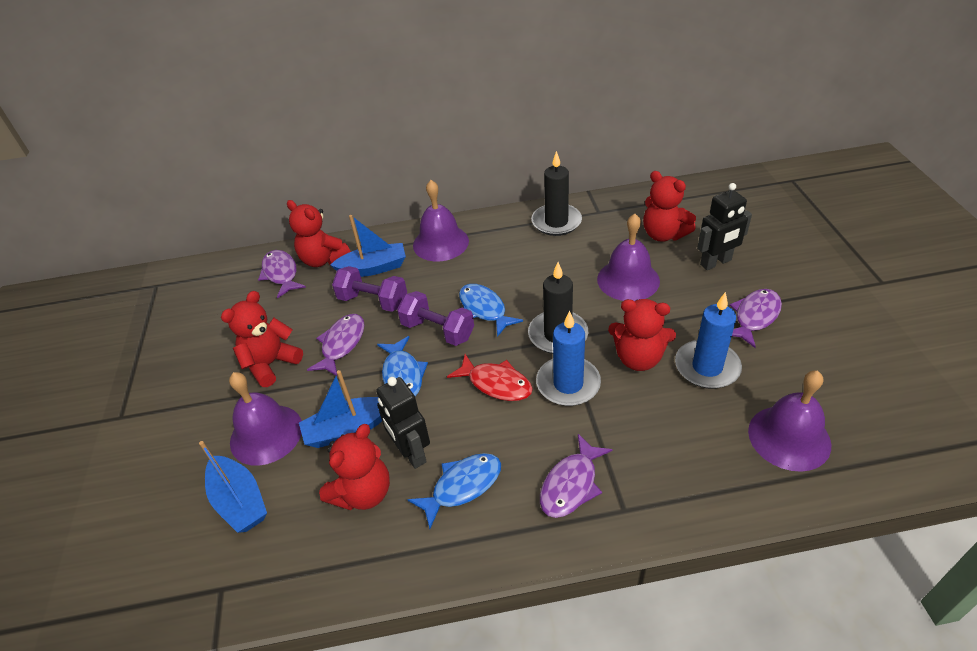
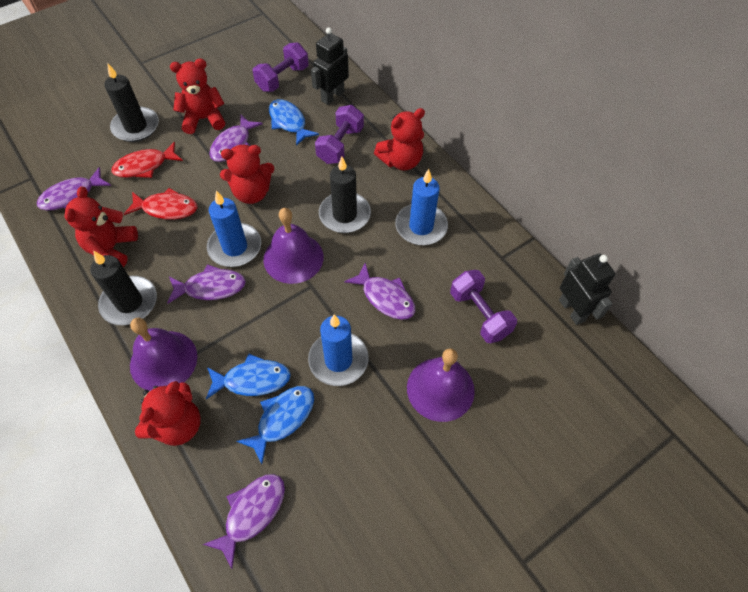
black candle: 2 -> 3
blue boat: 3 -> 0
blue candle: 2 -> 3
purple bell: 4 -> 3
purple dumbbell: 2 -> 3
purple fish: 4 -> 5
red fish: 1 -> 2

